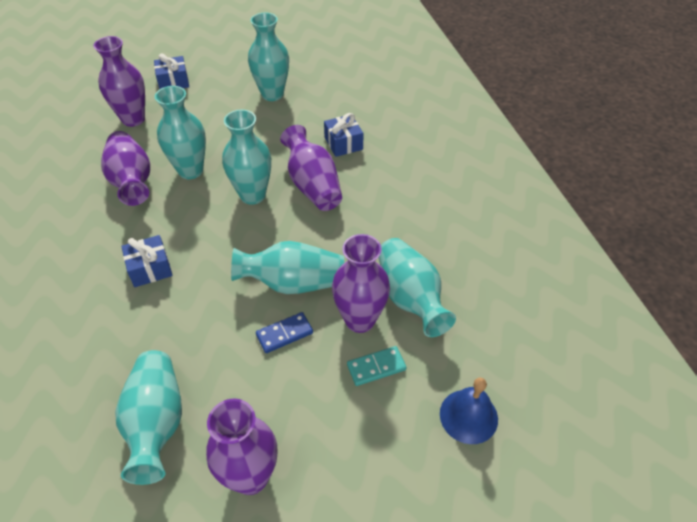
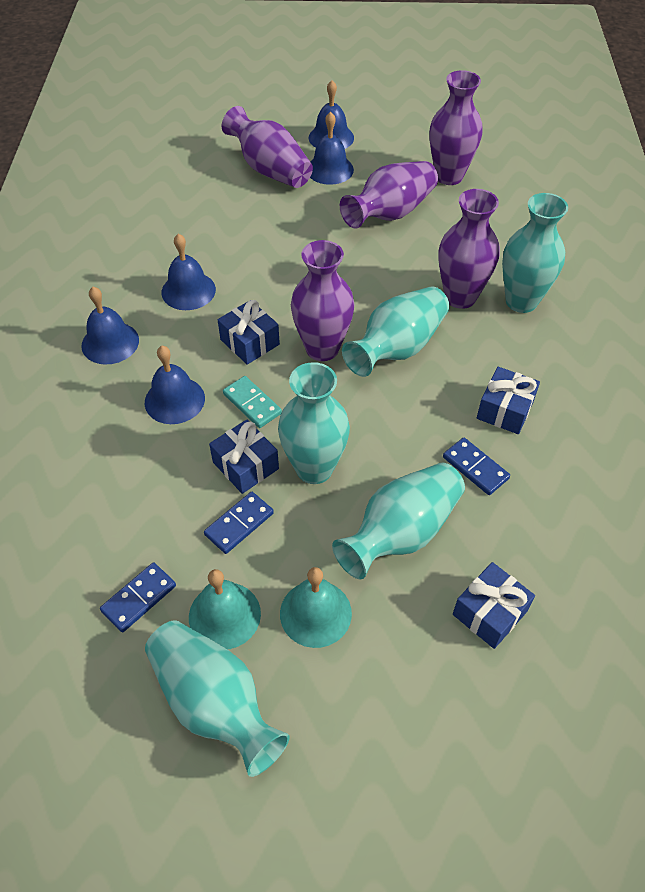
blue bell: 1 -> 5
blue domino: 1 -> 3
blue gift: 3 -> 4
turquoise bell: 0 -> 2
turquoise vase: 6 -> 5

